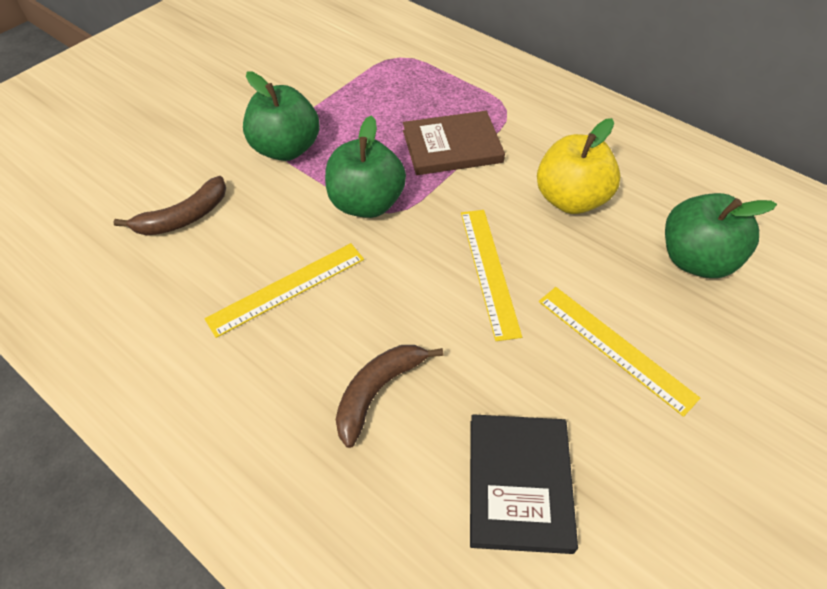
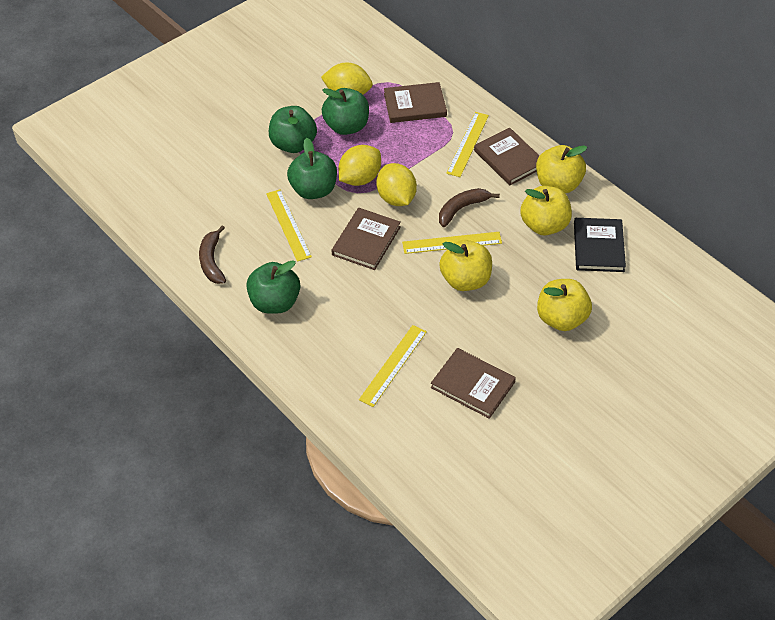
brown book: 1 -> 4
green apple: 3 -> 4
yellow apple: 1 -> 4
yellow lemon: 0 -> 3
yellow ruler: 3 -> 4

